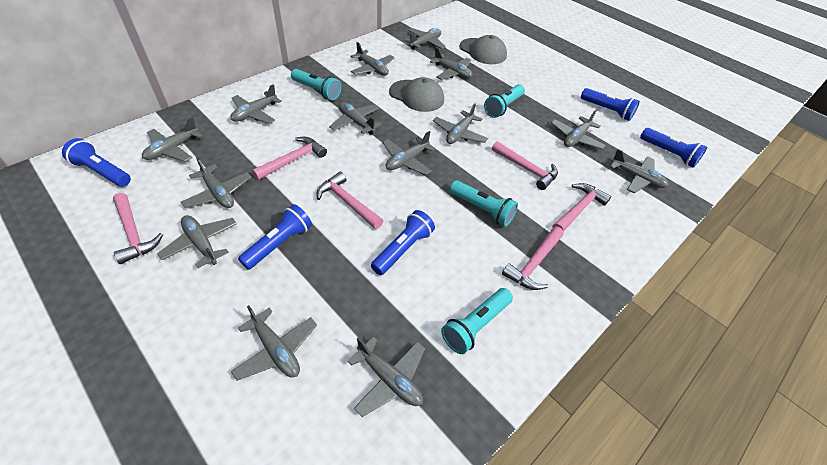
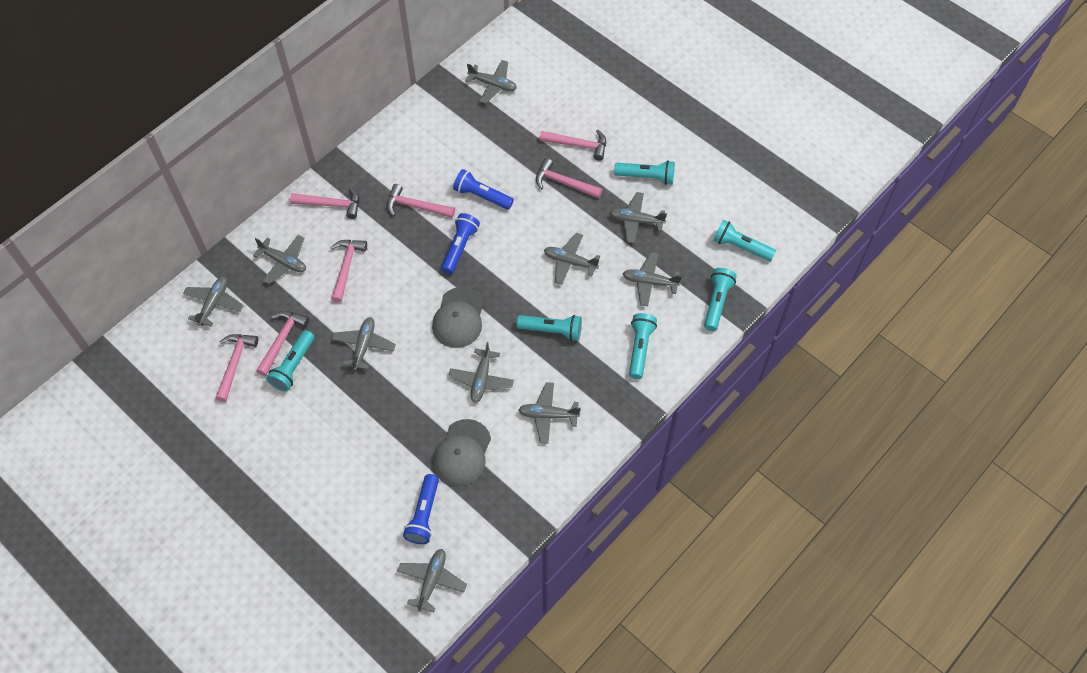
blue flashlight: 5 -> 3
grey plane: 14 -> 10
pink hammer: 6 -> 7
turquoise flashlight: 4 -> 6

